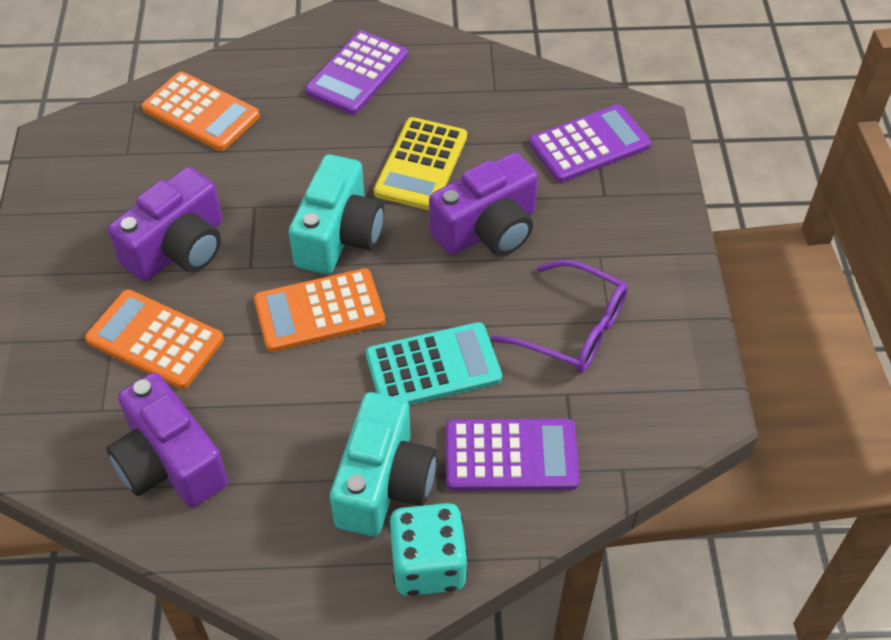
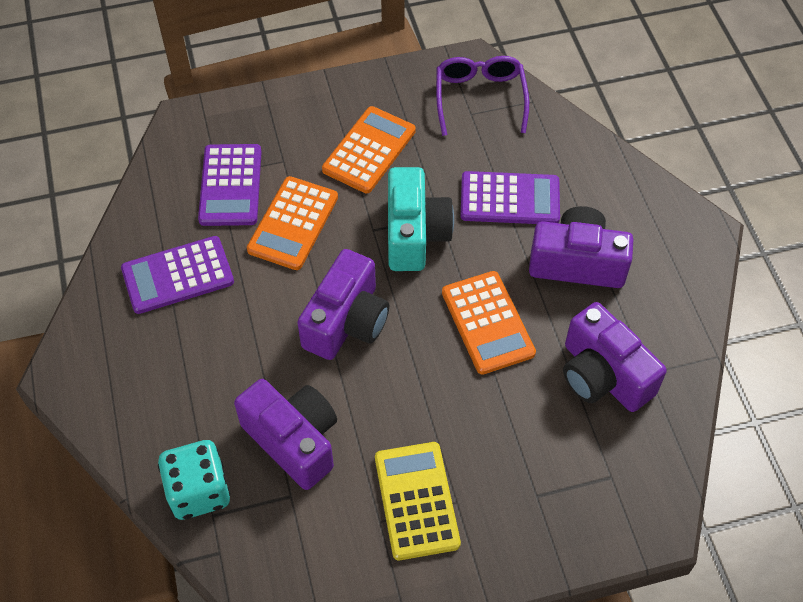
purple camera: 3 -> 4
turquoise calculator: 1 -> 0
turquoise camera: 2 -> 1

